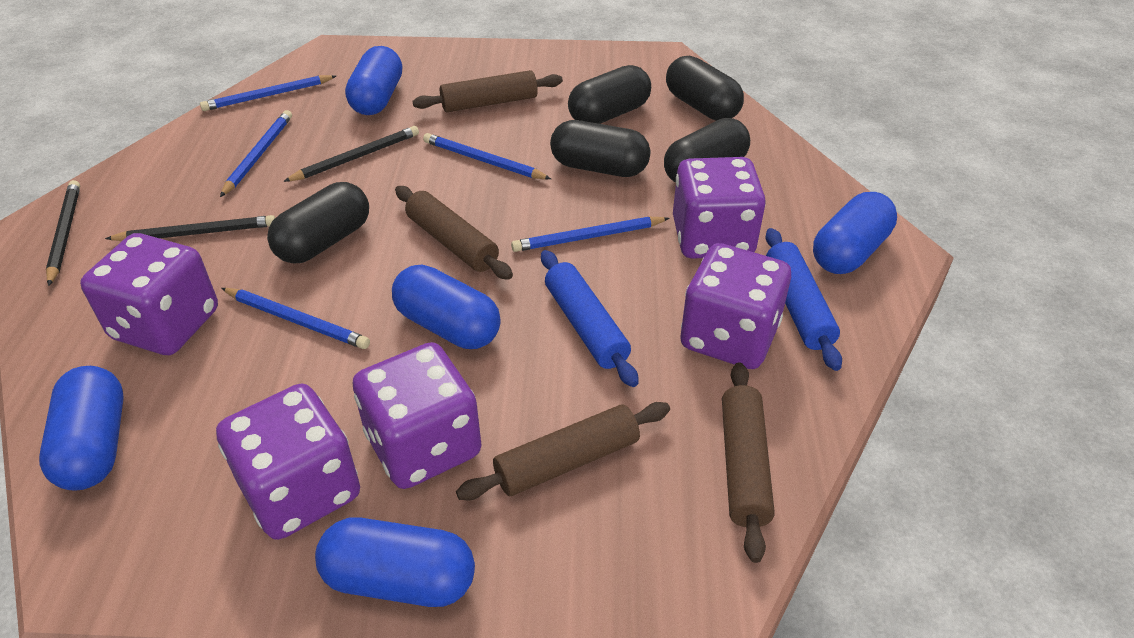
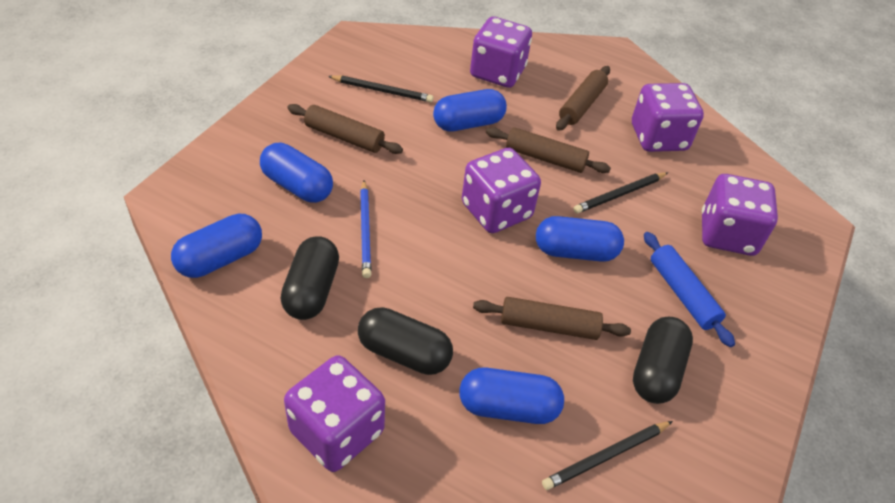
black capsule: 5 -> 3
blue pencil: 5 -> 1
blue rolling pin: 2 -> 1

